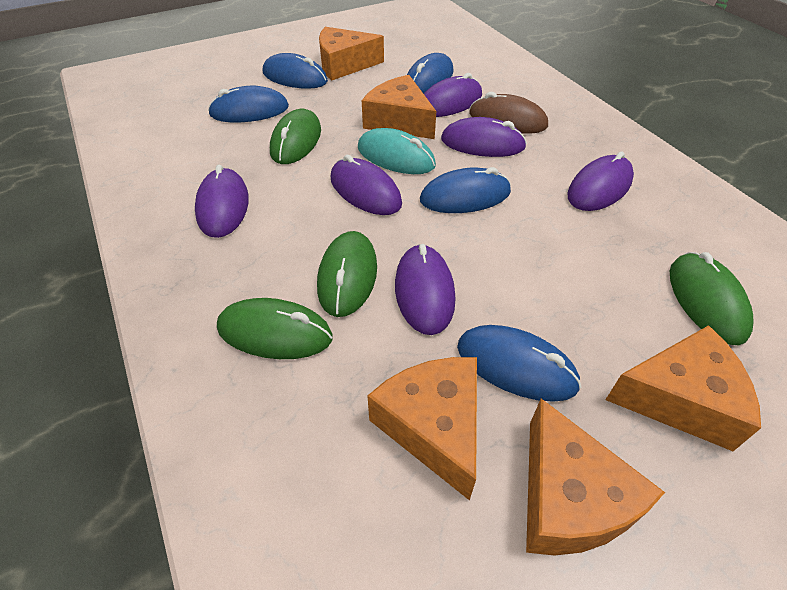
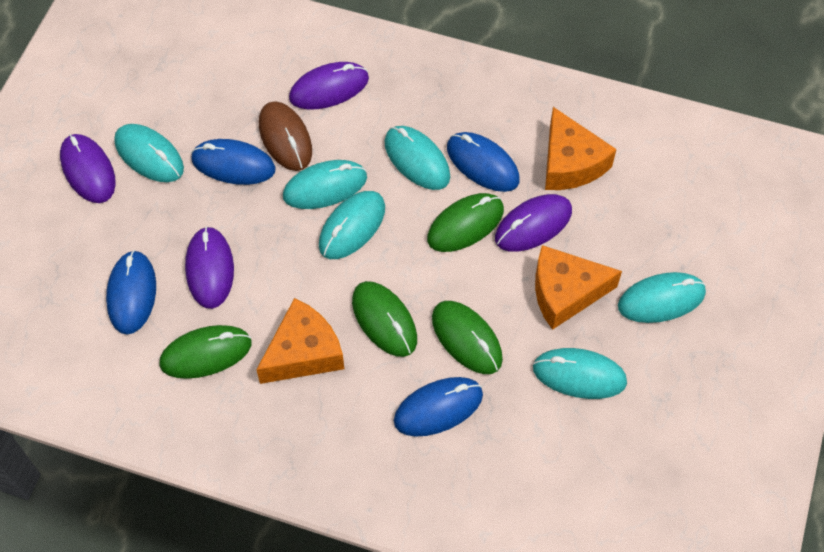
blue mouse: 5 -> 4
orange cheese: 5 -> 3
purple mouse: 6 -> 4
turquoise mouse: 1 -> 6

